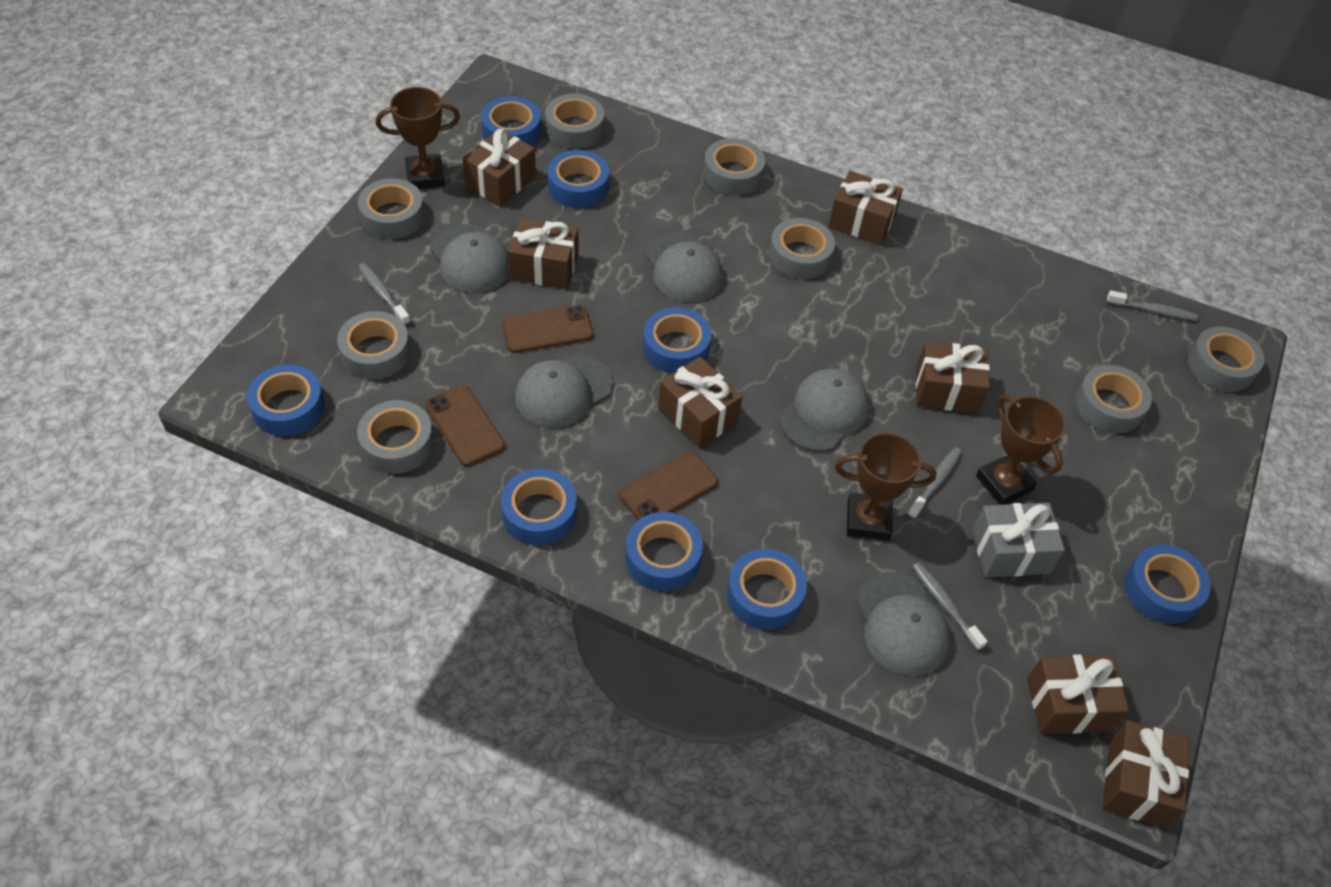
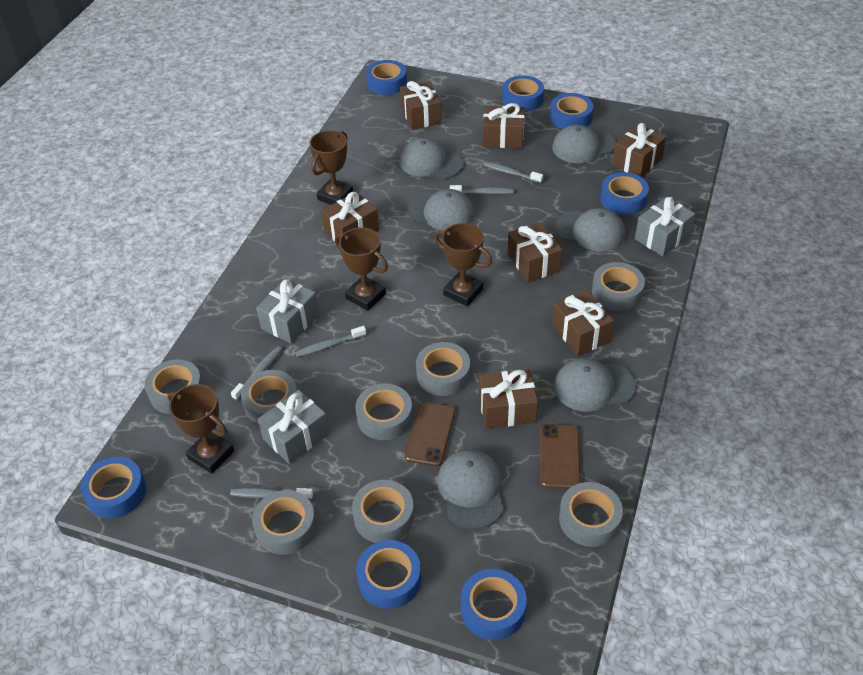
blue tape: 8 -> 7
brown phone: 3 -> 2
brown trophy: 3 -> 4
grey cap: 5 -> 6
grey gift: 1 -> 3
grey toothbrush: 4 -> 5

